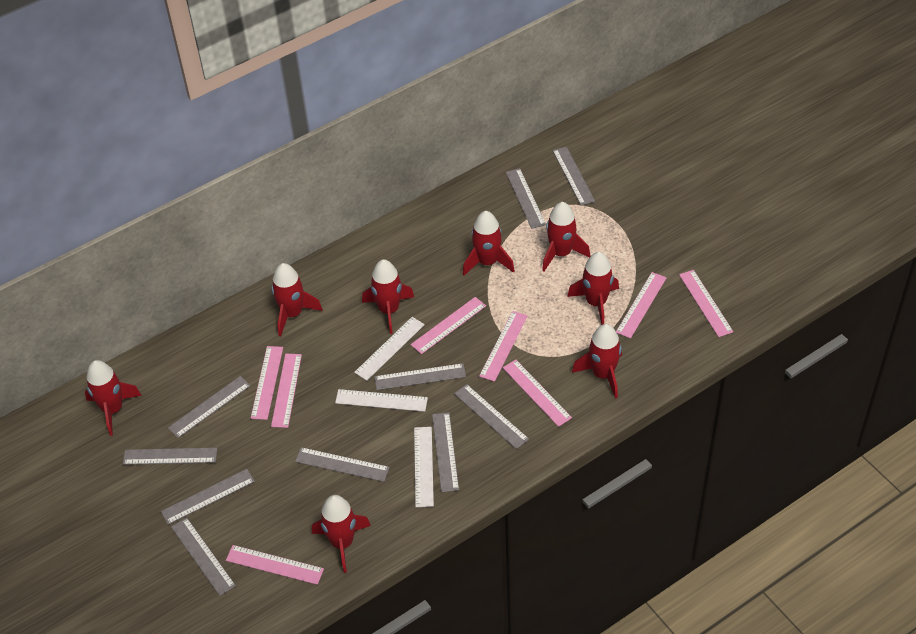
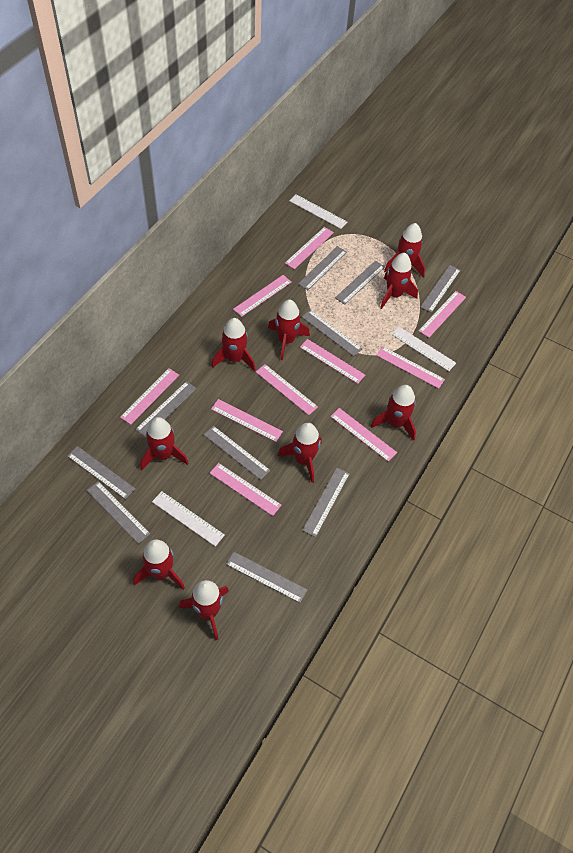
pink ruler: 8 -> 10
red rocket: 8 -> 9

